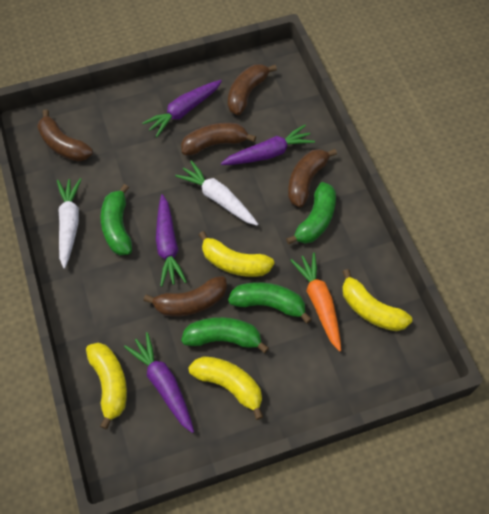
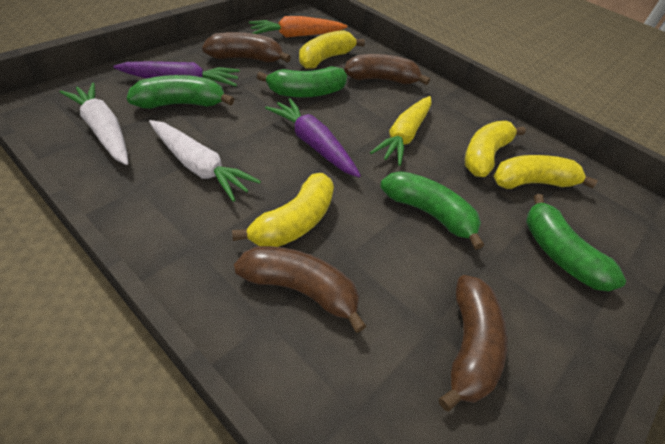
brown banana: 5 -> 4
purple carrot: 4 -> 2
yellow carrot: 0 -> 1

